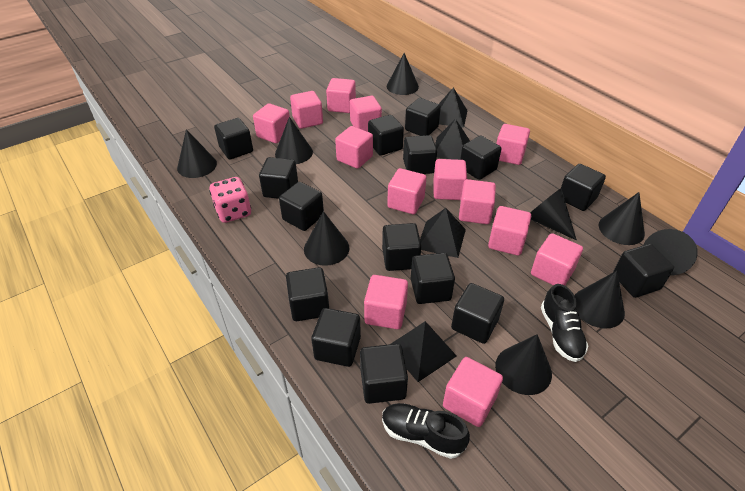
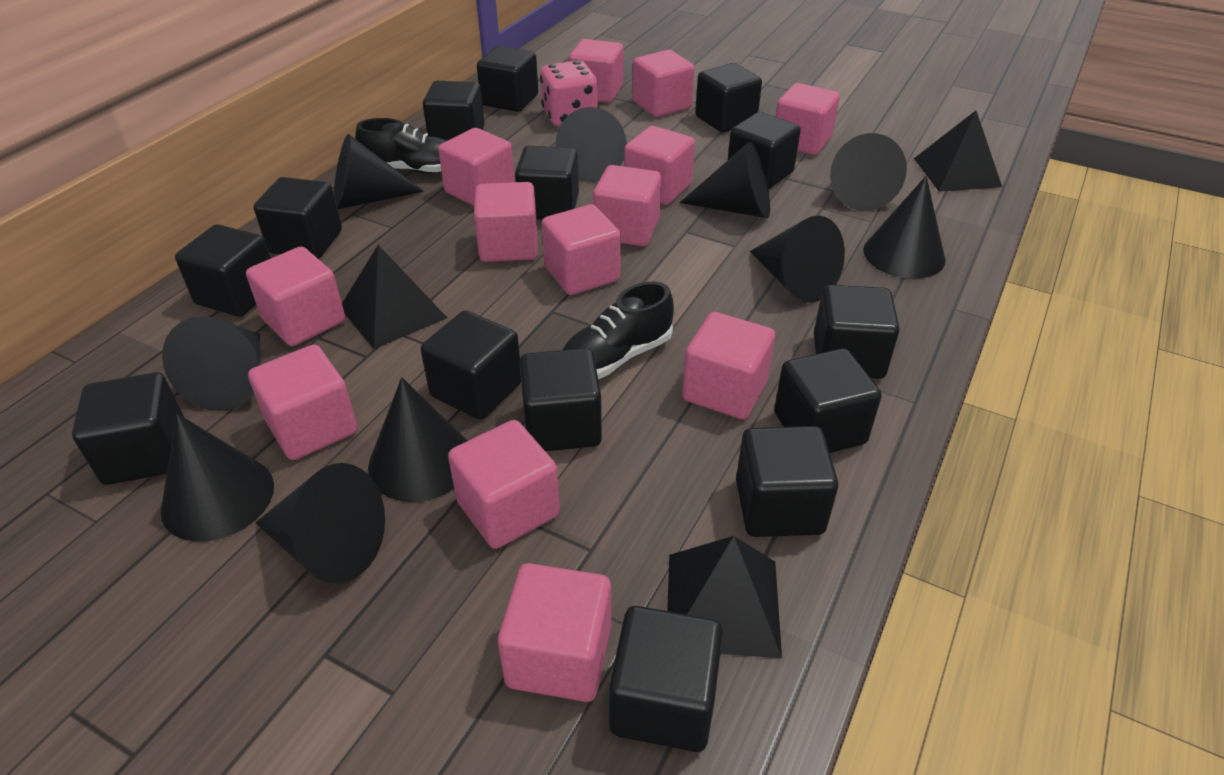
black cone: 9 -> 10
black cube: 15 -> 14
black pyramid: 4 -> 3

